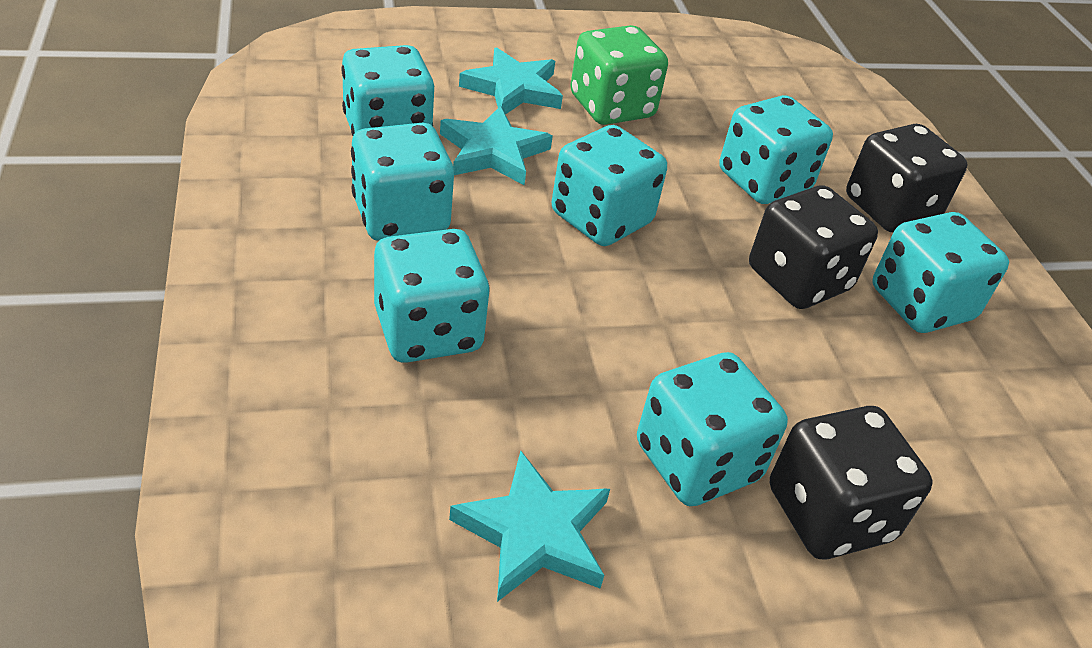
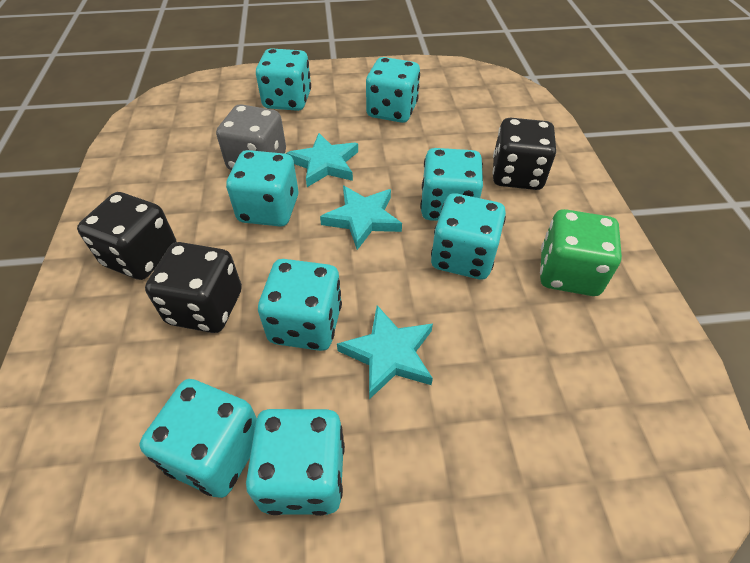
grey dice: 0 -> 1
turquoise dice: 7 -> 8

